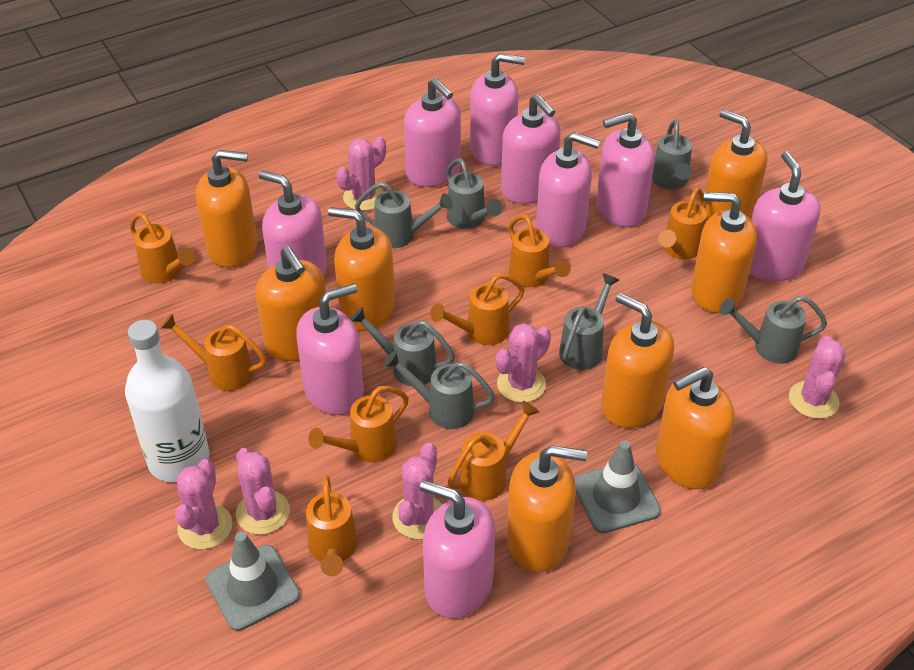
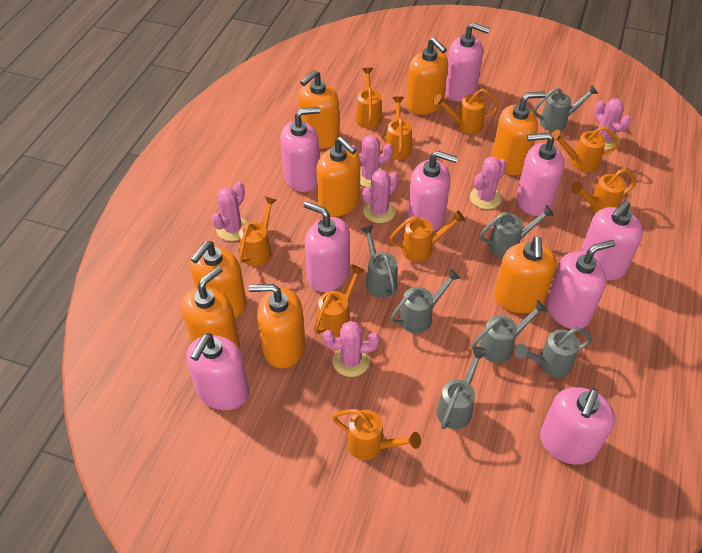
grey traffic cone: 2 -> 0
orange watering can: 8 -> 9
white bottle: 1 -> 0

